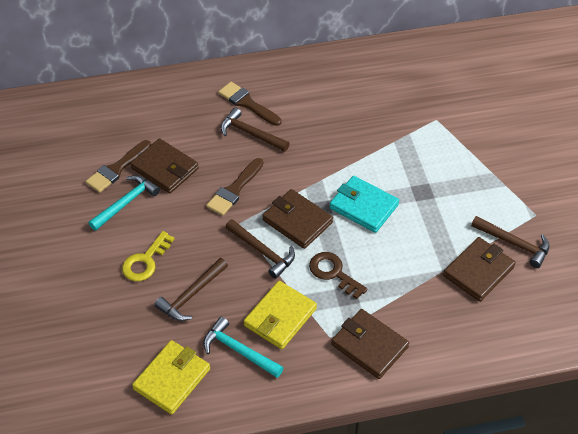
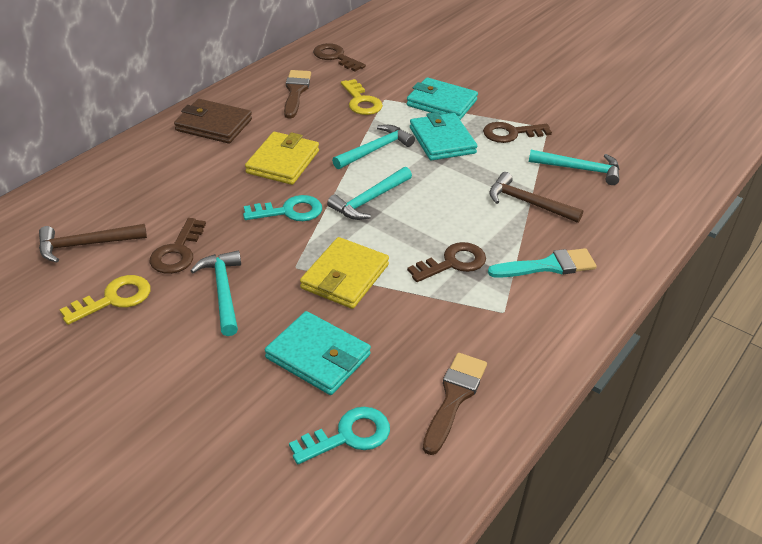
brown brush: 3 -> 2
brown hammer: 4 -> 2
brown key: 1 -> 4
brown wallet: 4 -> 1
turquoise brush: 0 -> 1
turquoise hammer: 2 -> 4
turquoise key: 0 -> 2
turquoise wallet: 1 -> 3
yellow key: 1 -> 2

